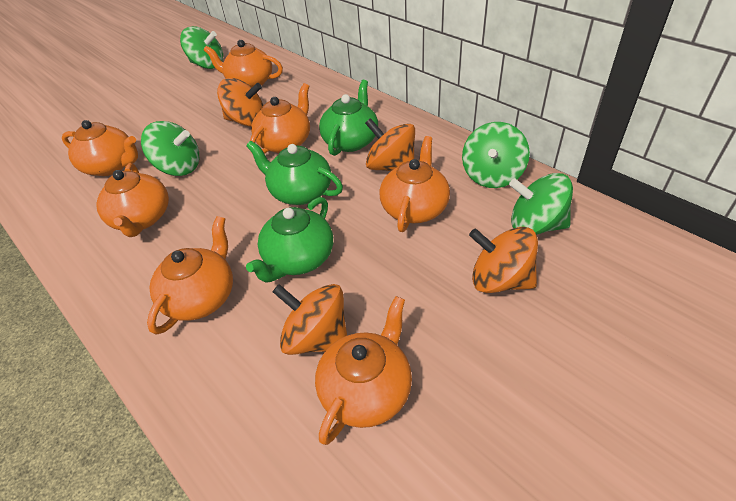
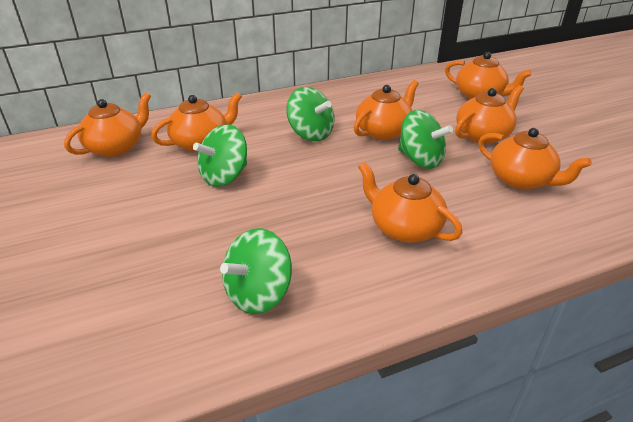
green teapot: 3 -> 0
orange spinning top: 4 -> 0

